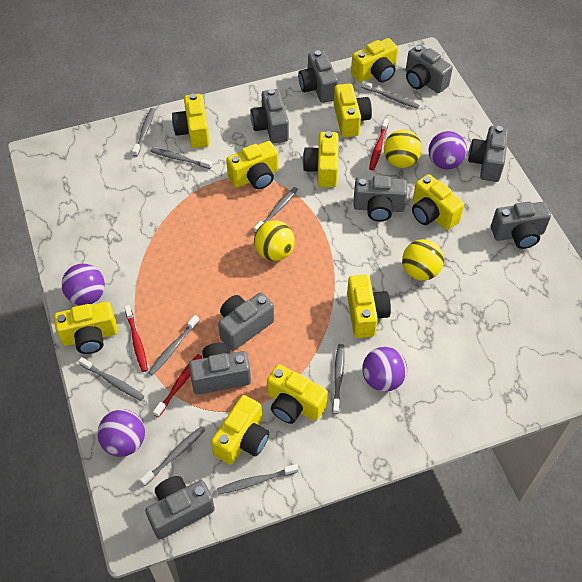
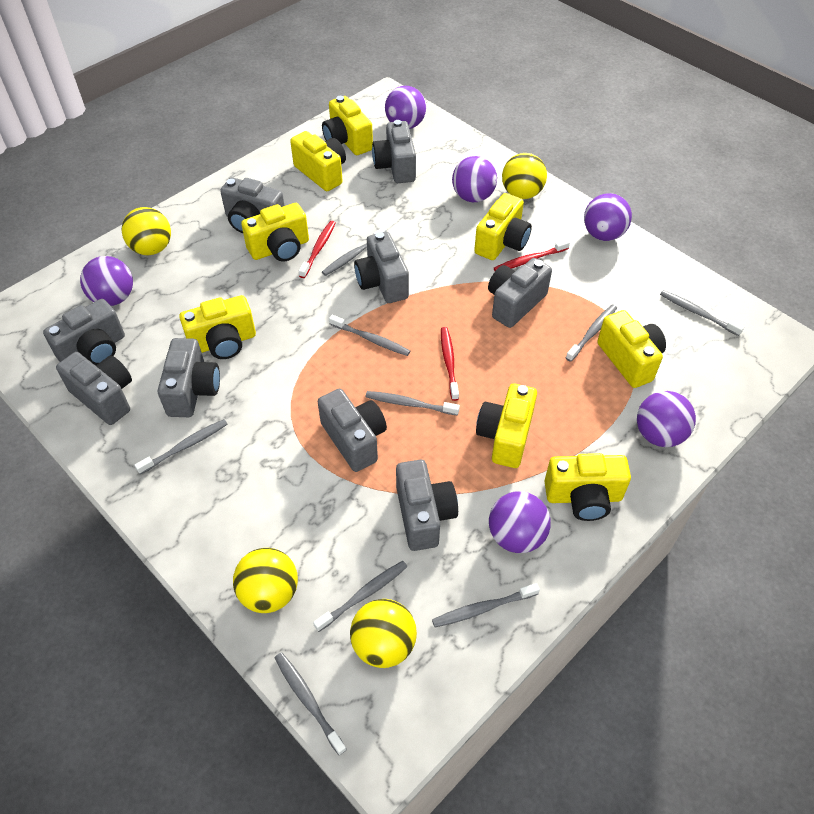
purple ball: 4 -> 6
yellow ball: 3 -> 4
yellow camera: 10 -> 8

